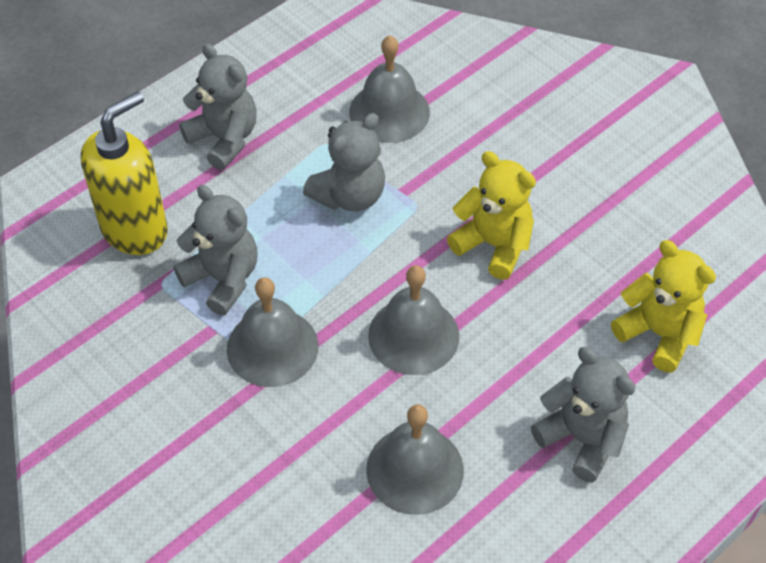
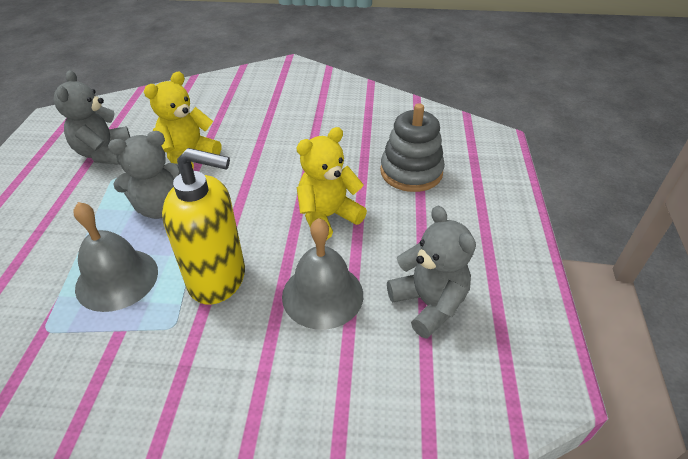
grey bell: 4 -> 2
grey stacking toy: 0 -> 1
grey teddy bear: 4 -> 3

